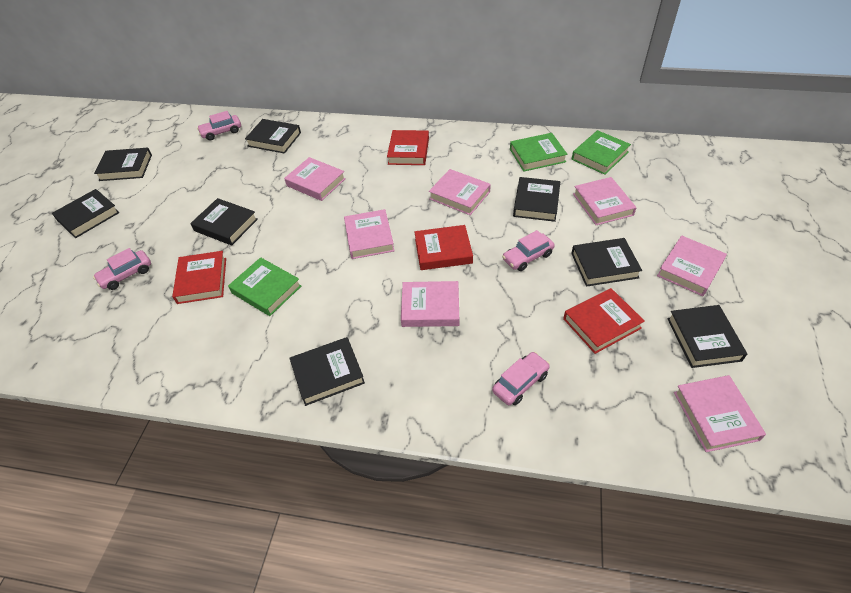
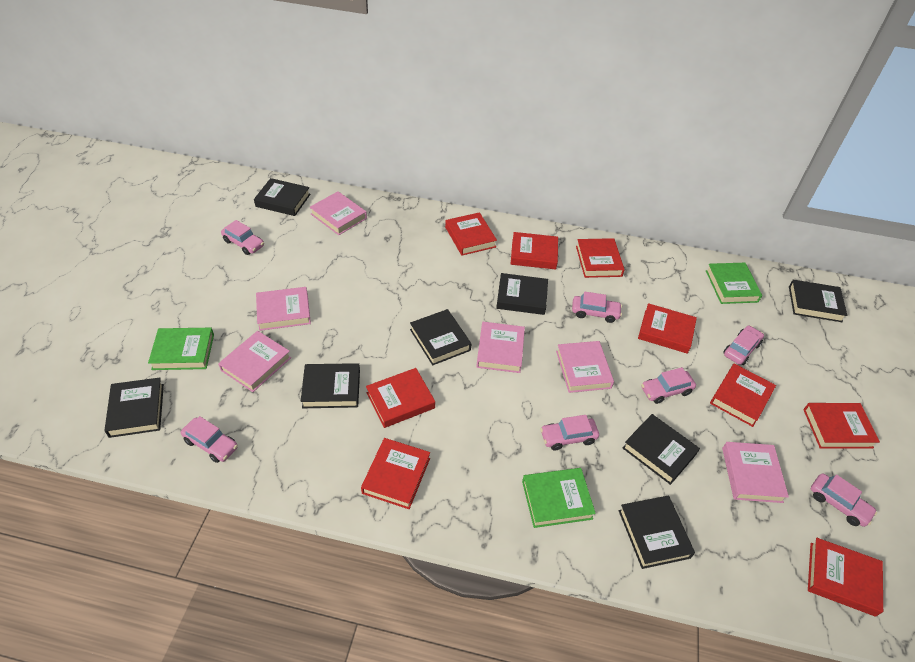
pink book: 7 -> 6
pink car: 4 -> 7
red book: 4 -> 9

